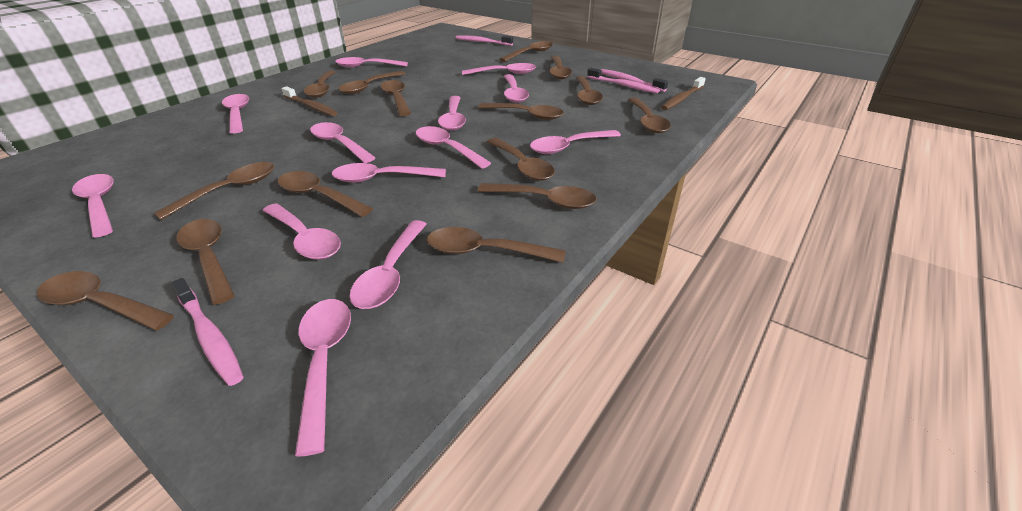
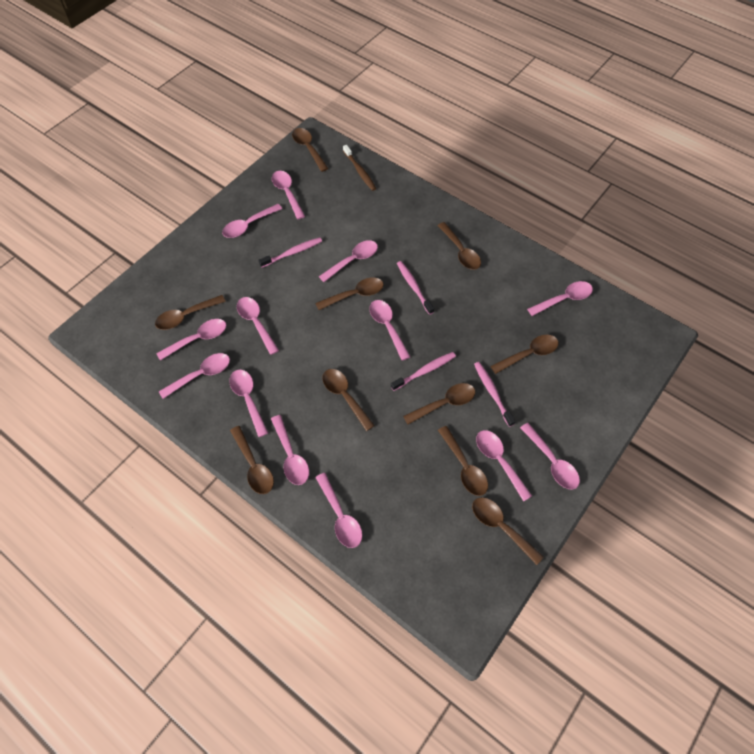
brown spoon: 15 -> 10
brown toothbrush: 2 -> 1

